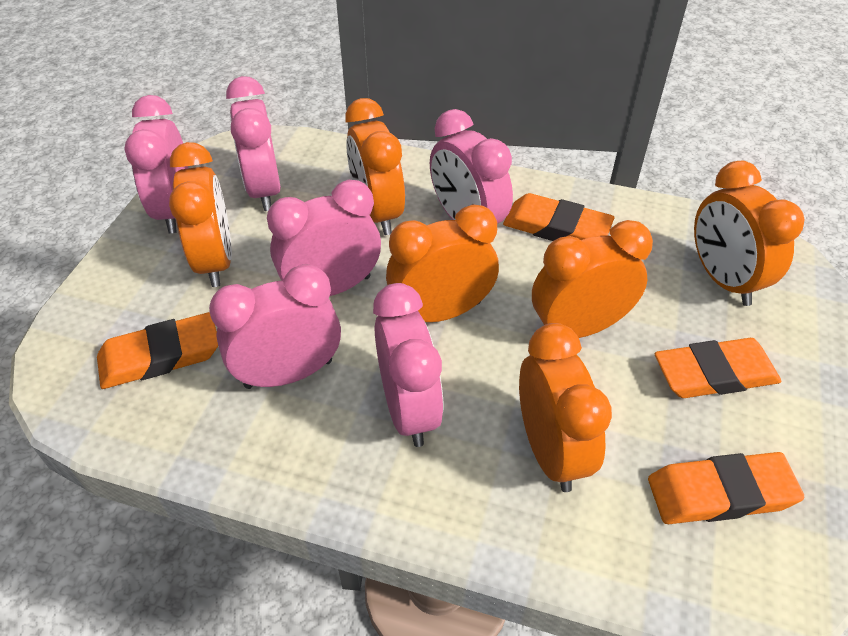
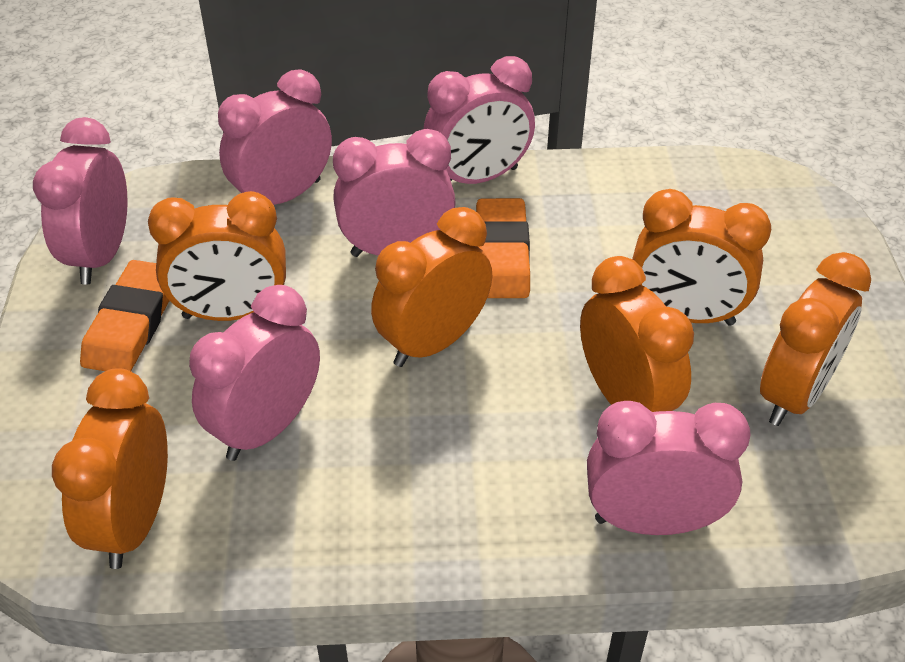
orange eraser: 4 -> 2

